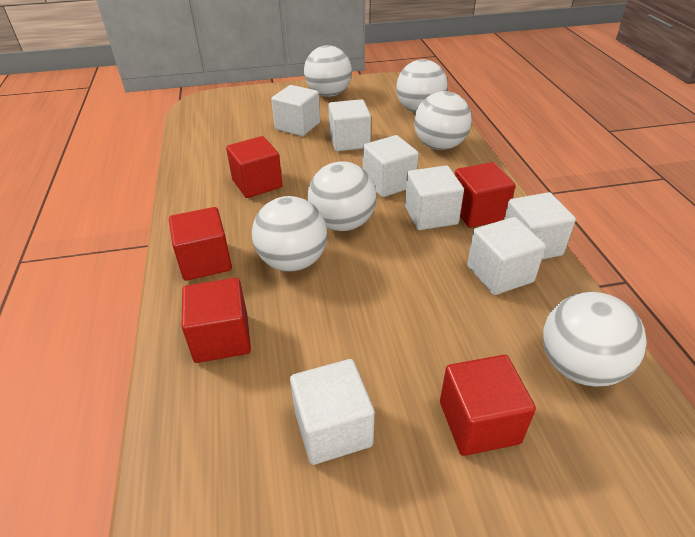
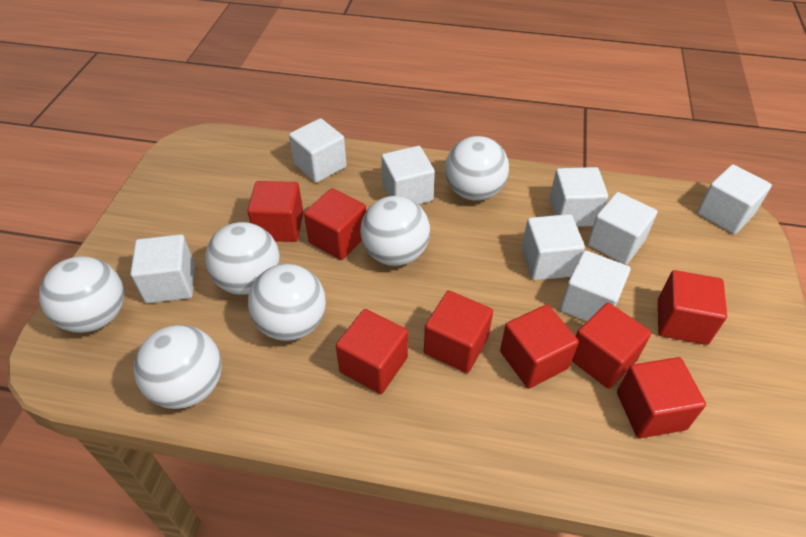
red cube: 5 -> 8
white cube: 7 -> 8

